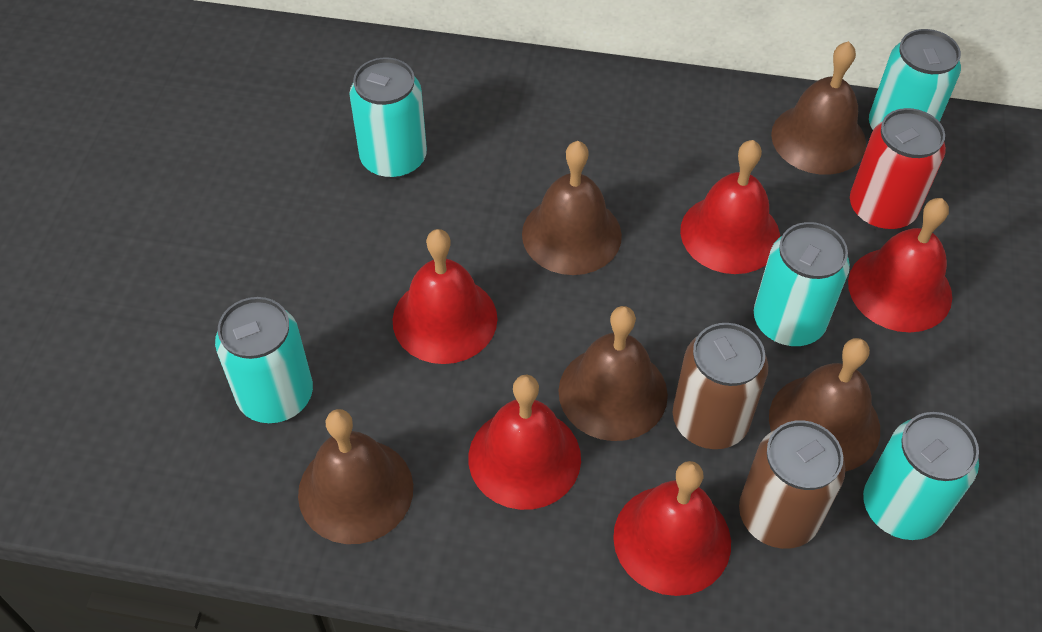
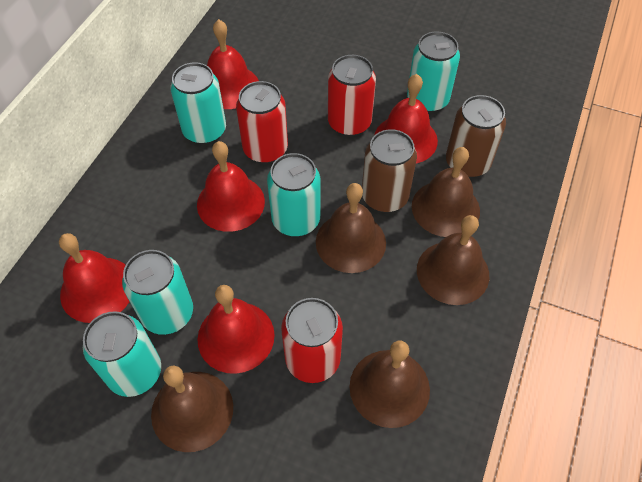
red can: 1 -> 3

